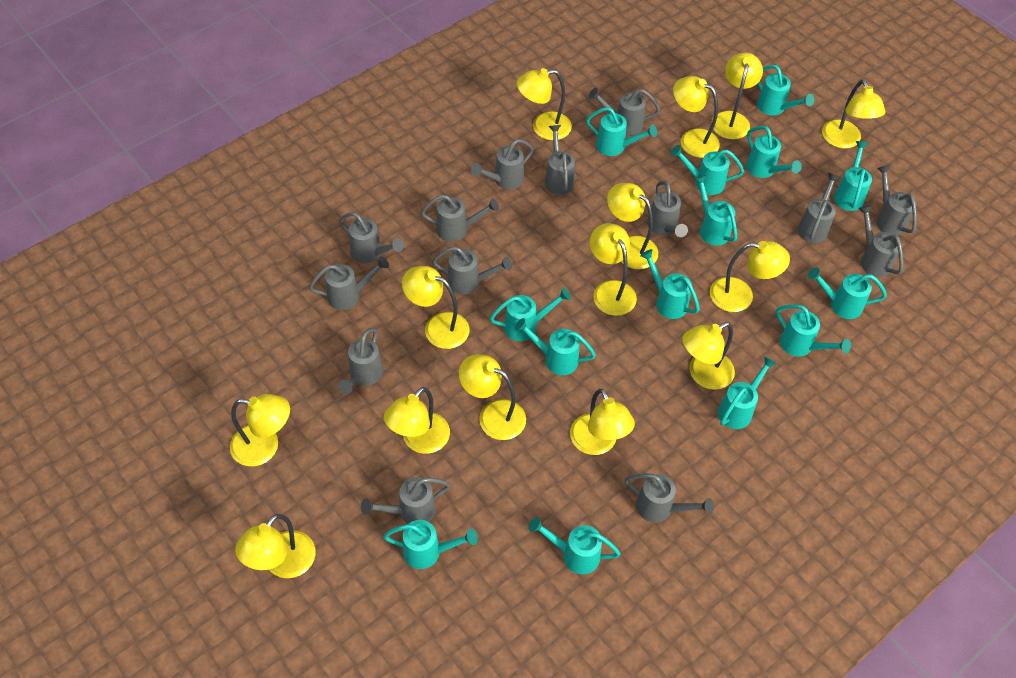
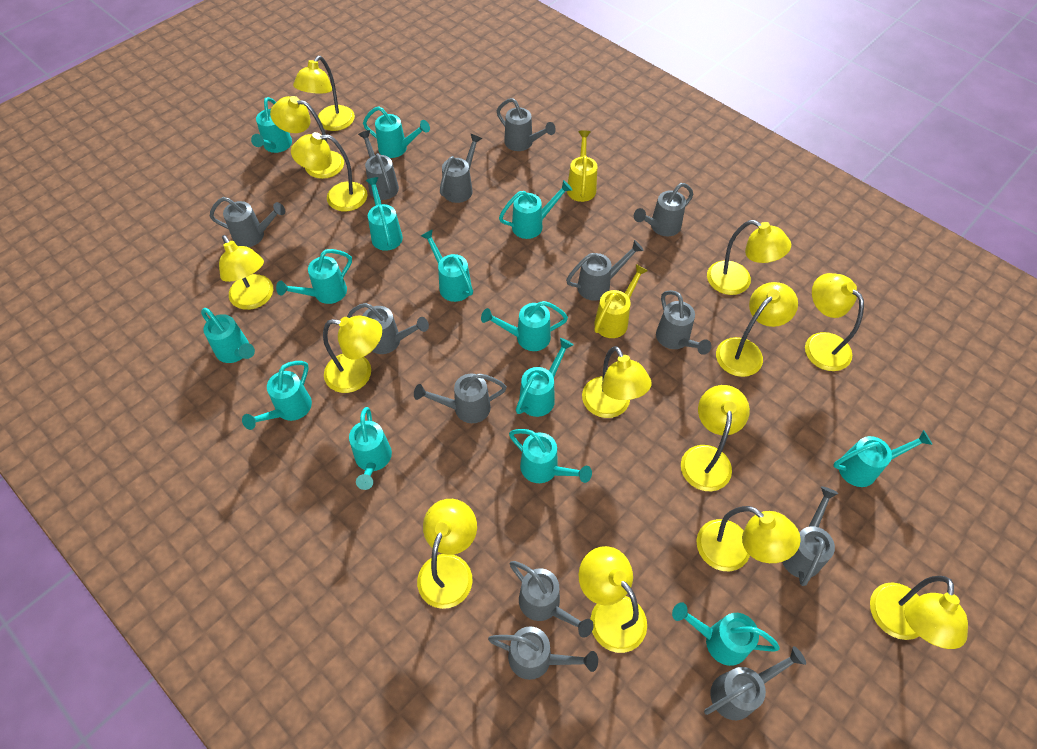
grey watering can: 14 -> 13
yellow watering can: 0 -> 2

